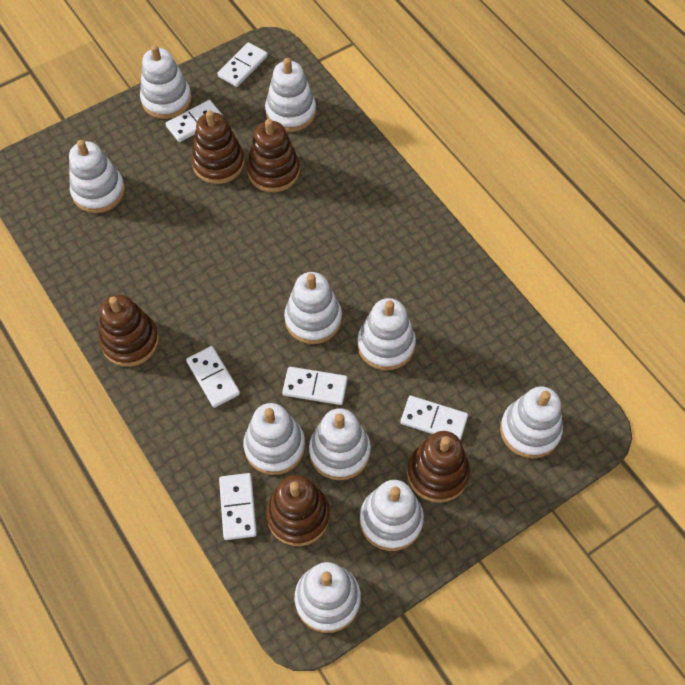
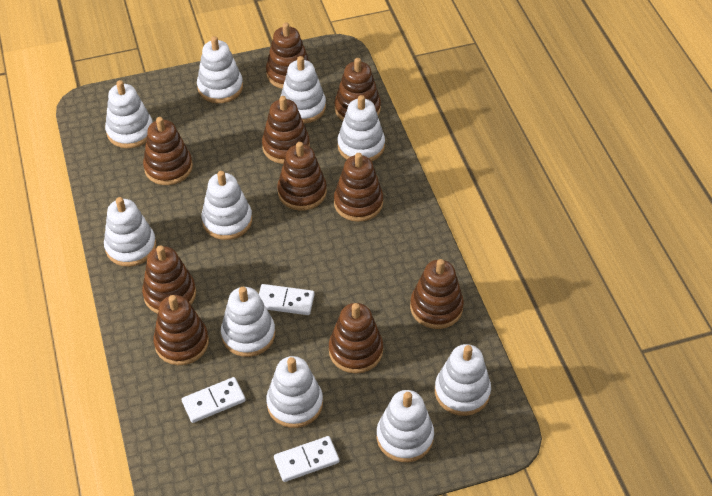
brown stacking toy: 5 -> 10
white domino: 6 -> 3

